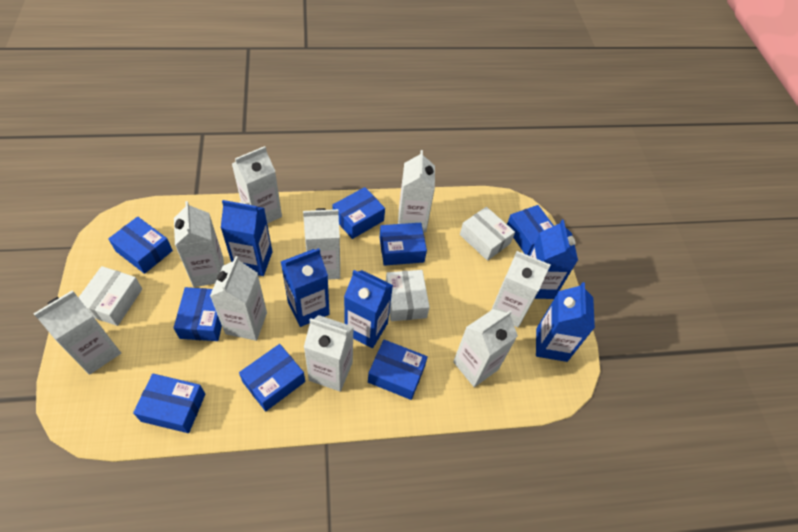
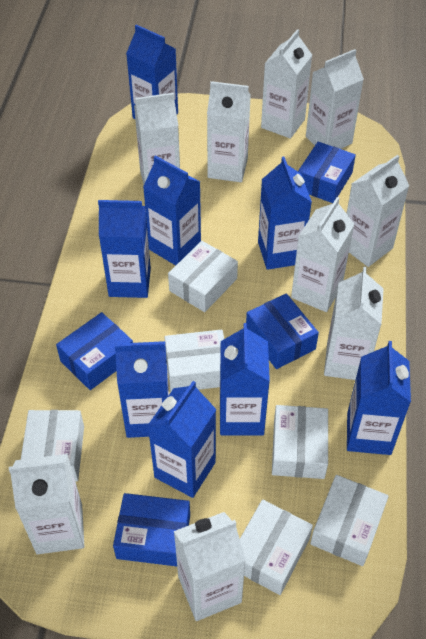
blue box: 8 -> 4
blue carton: 5 -> 8
white box: 3 -> 6

